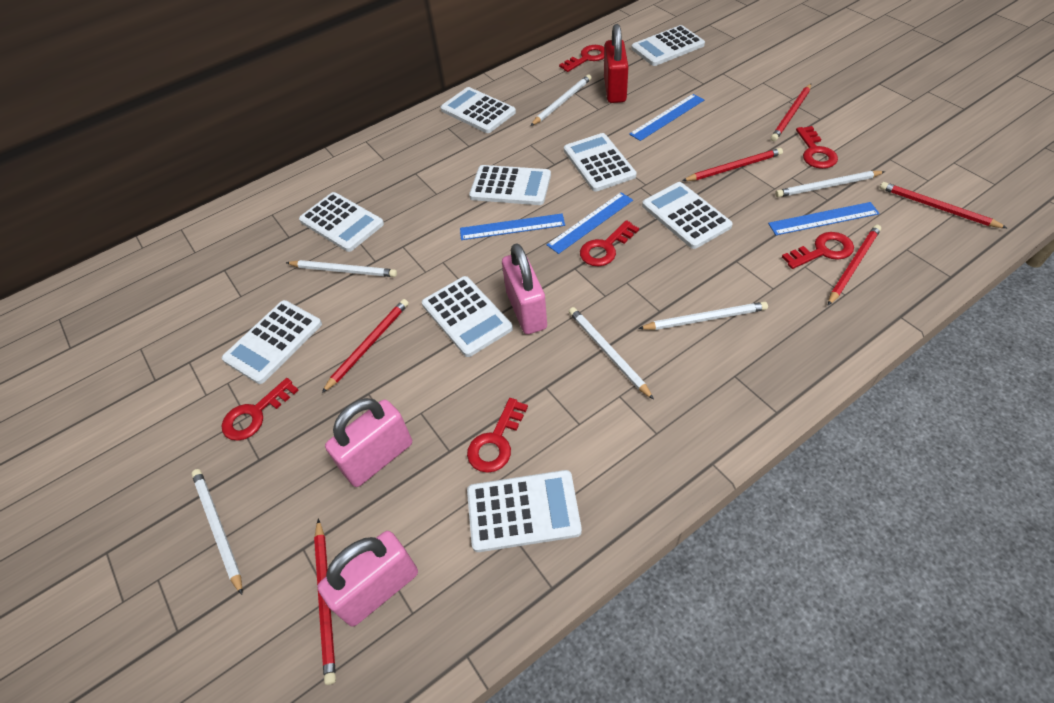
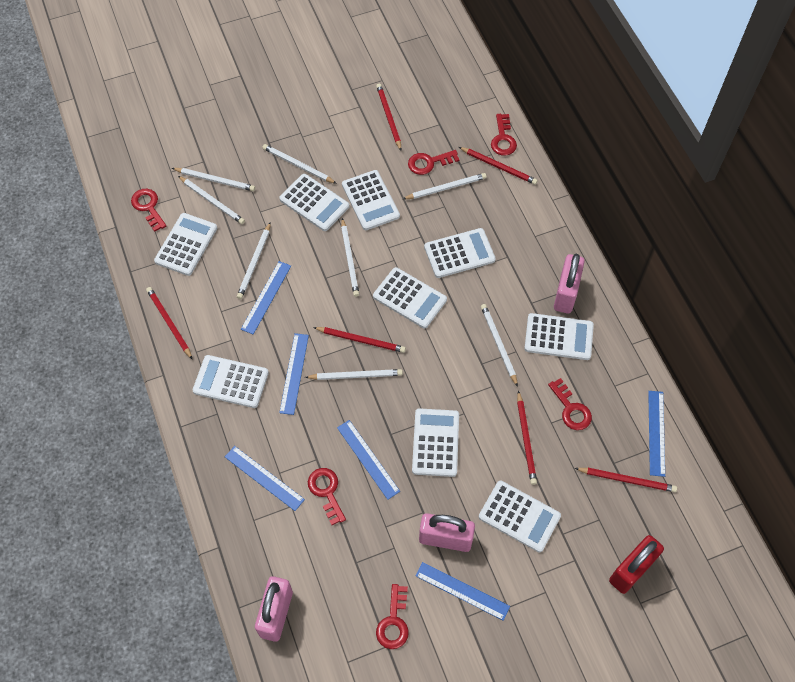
blue ruler: 4 -> 6
white pencil: 6 -> 8

